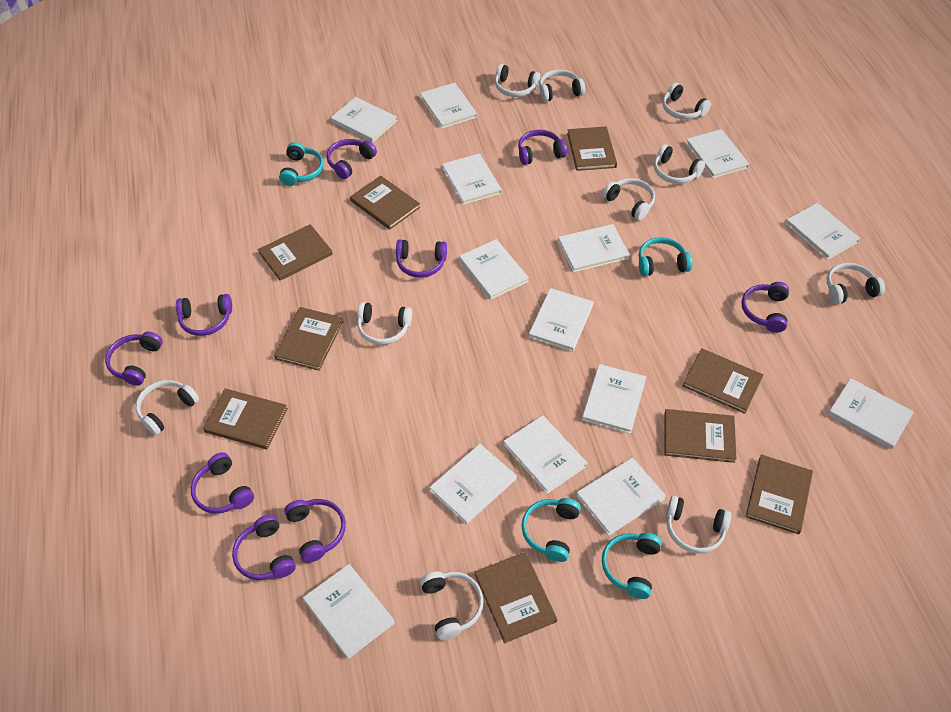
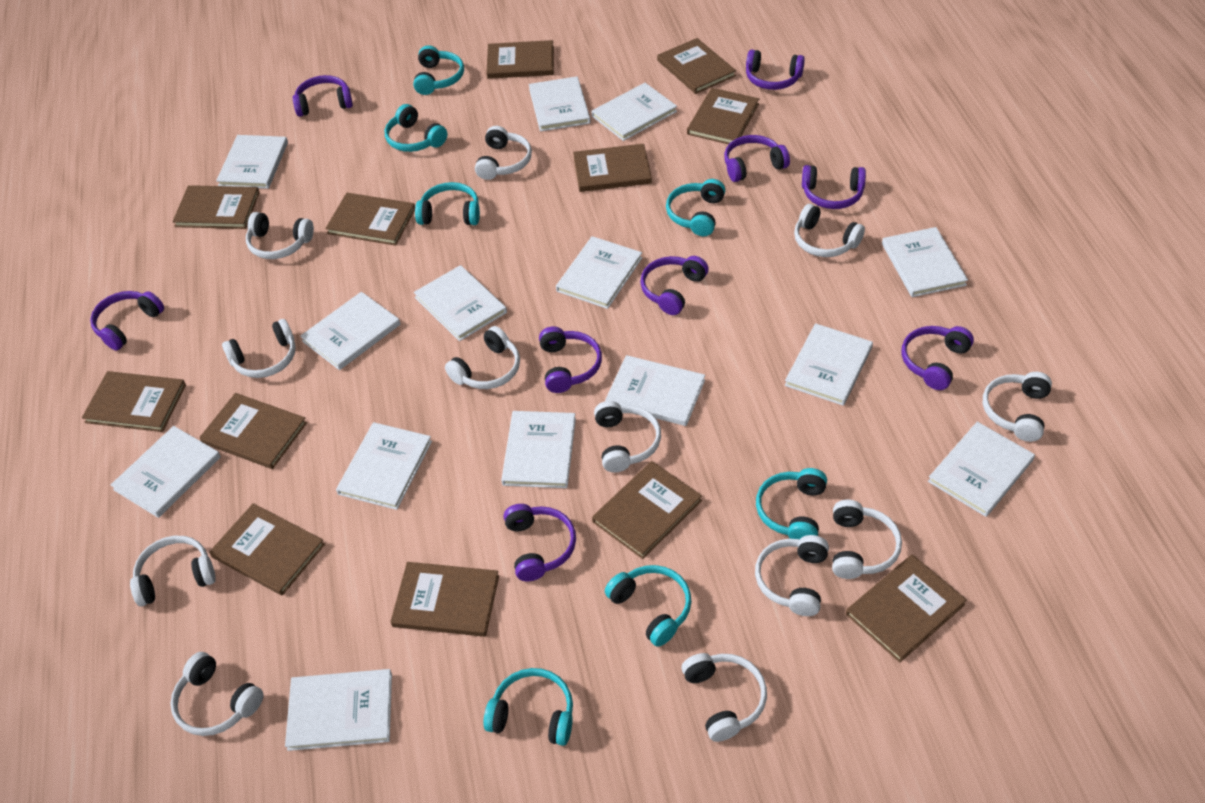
brown book: 9 -> 12
turquoise headphones: 4 -> 7
white headphones: 10 -> 12

